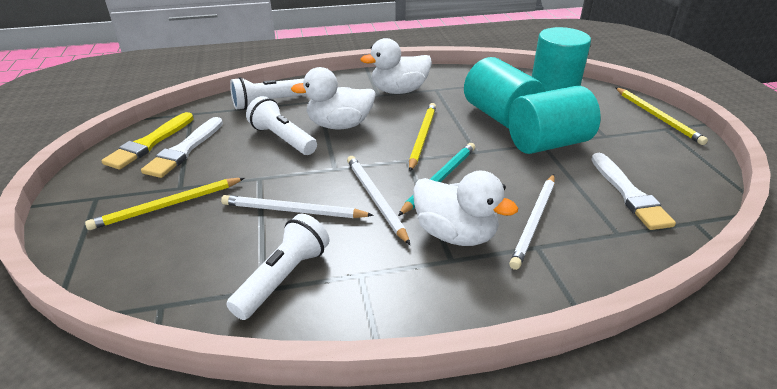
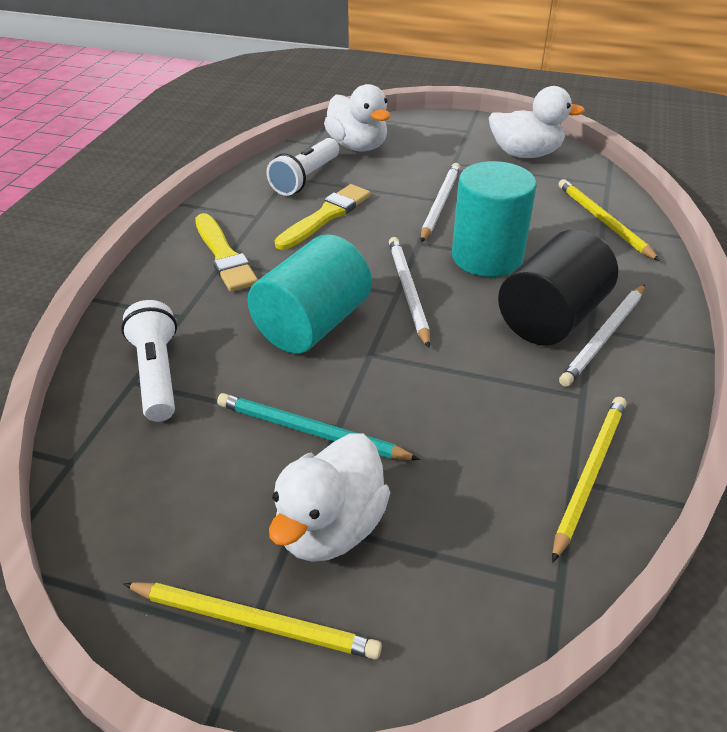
black cylinder: 0 -> 1
turquoise cylinder: 3 -> 2
white brush: 2 -> 0
white flashlight: 3 -> 2
yellow brush: 1 -> 2

